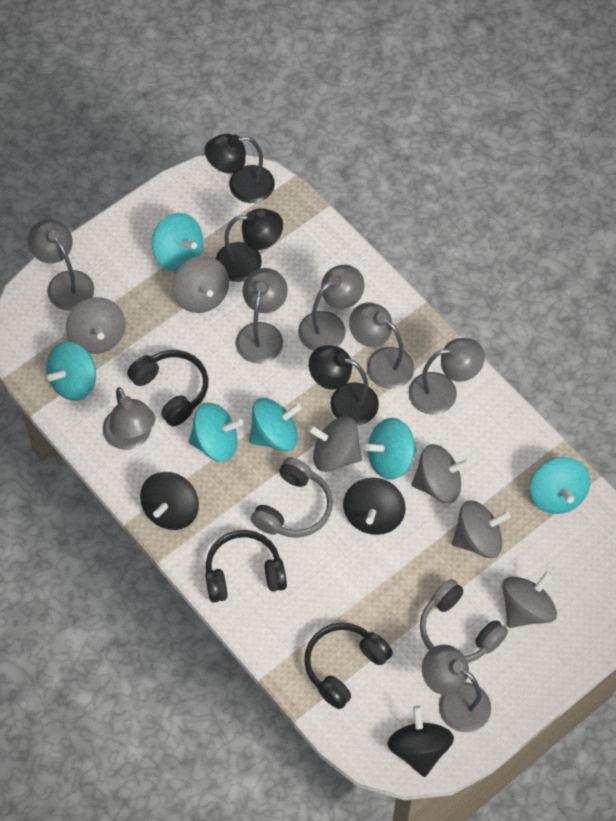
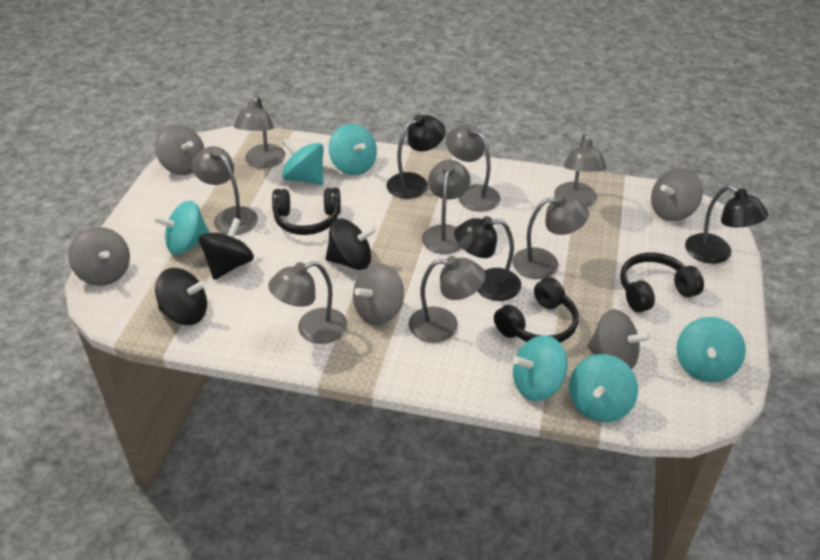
grey headphones: 2 -> 0
grey lamp: 7 -> 8
grey spinning top: 6 -> 5

